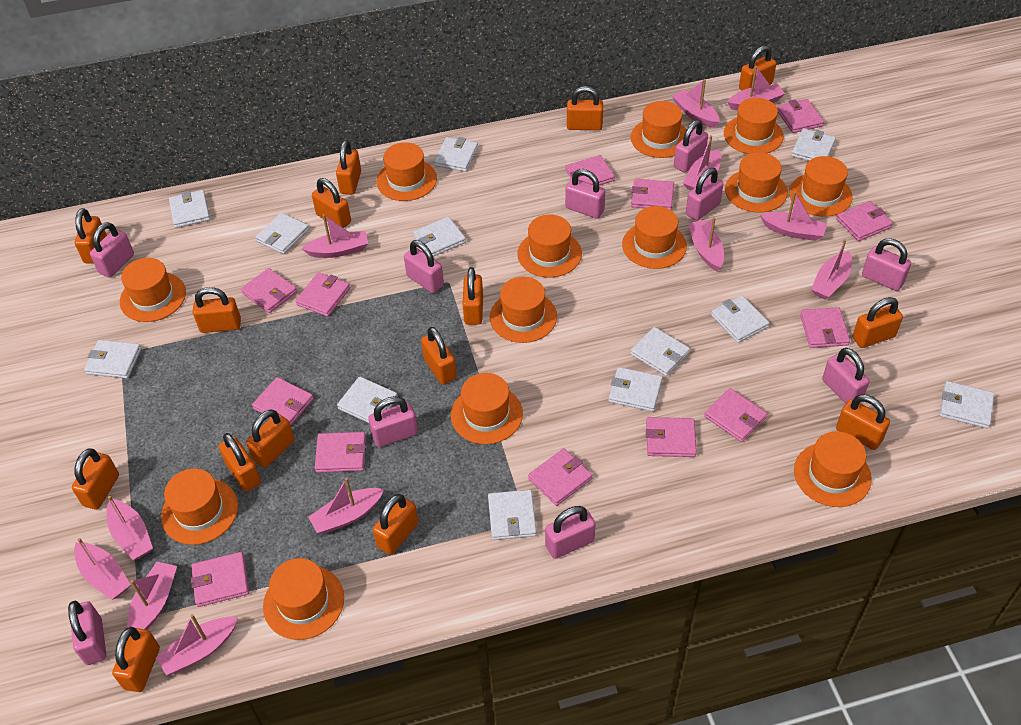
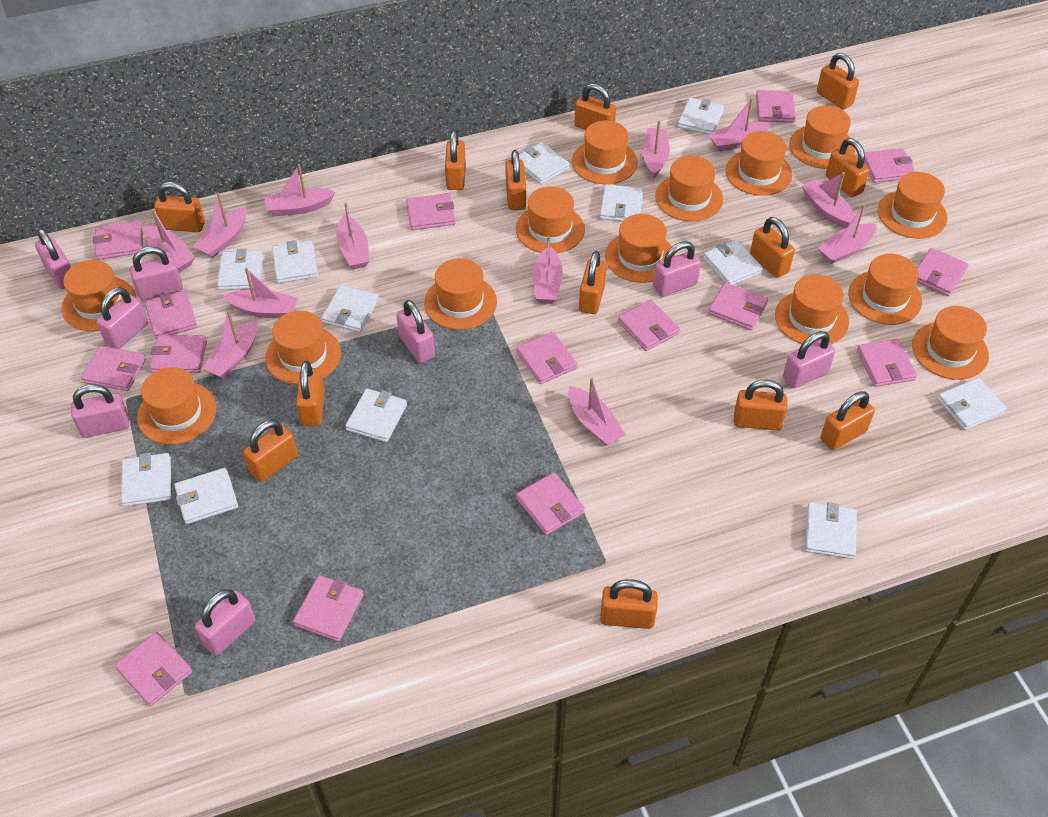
orange hat: 13 -> 14
orange padlock: 15 -> 13
pink padlock: 10 -> 8
pink wallet: 13 -> 15

